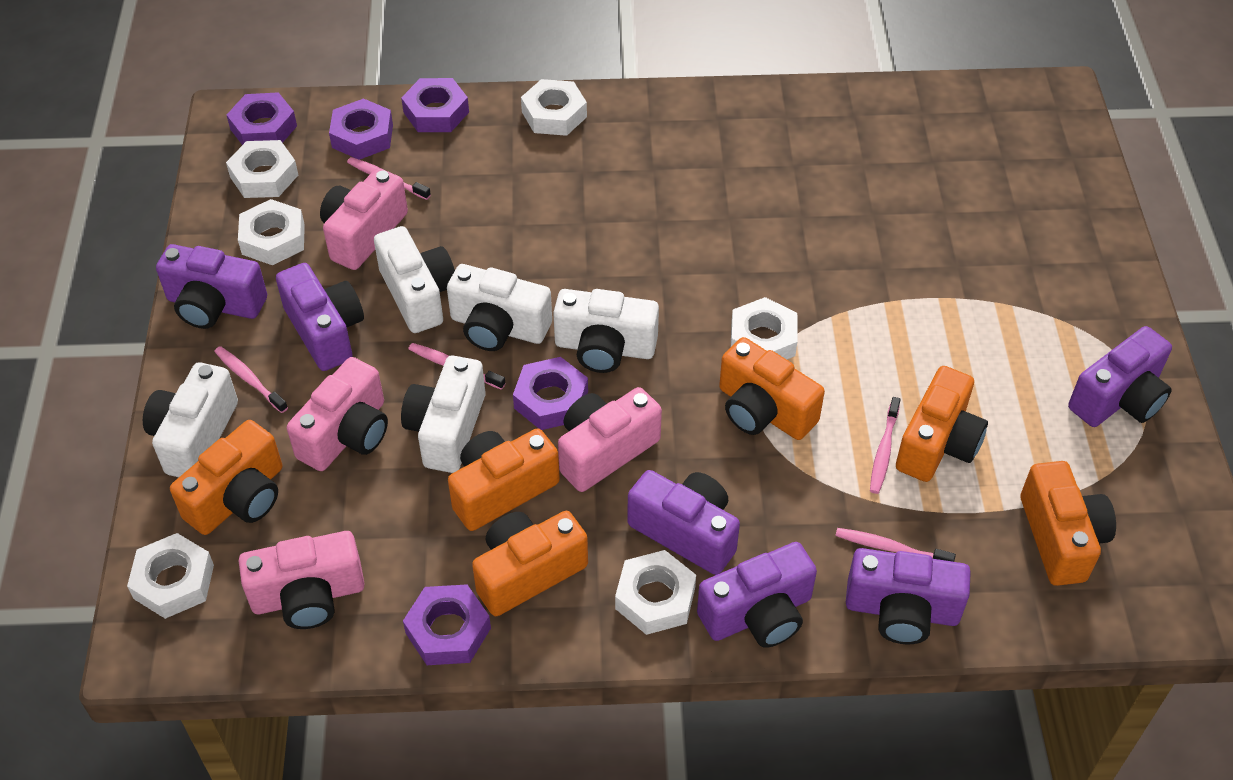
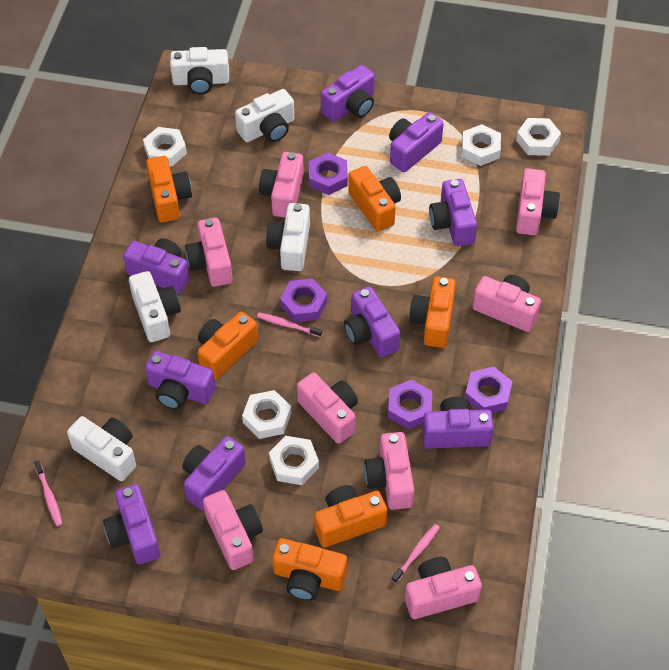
pink camera: 4 -> 8
pink toothbrush: 5 -> 3
purple camera: 6 -> 9
purple nut: 5 -> 4
white nut: 6 -> 5

